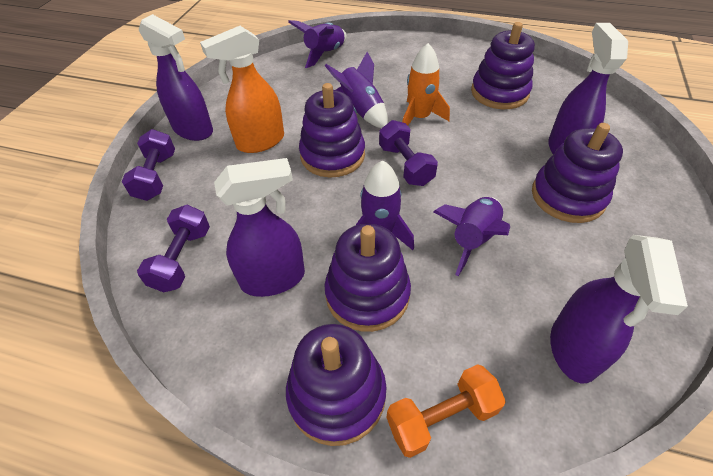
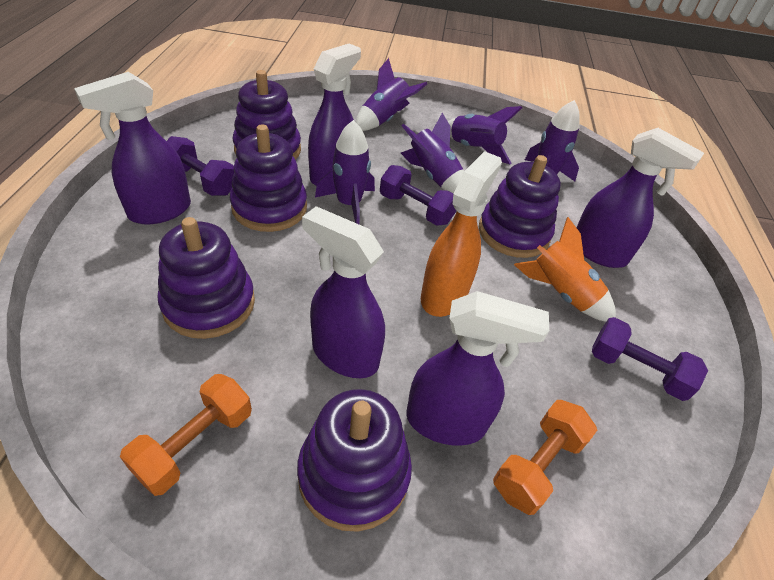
orange dumbbell: 1 -> 2
purple rocket: 4 -> 5
purple spray bottle: 4 -> 5

